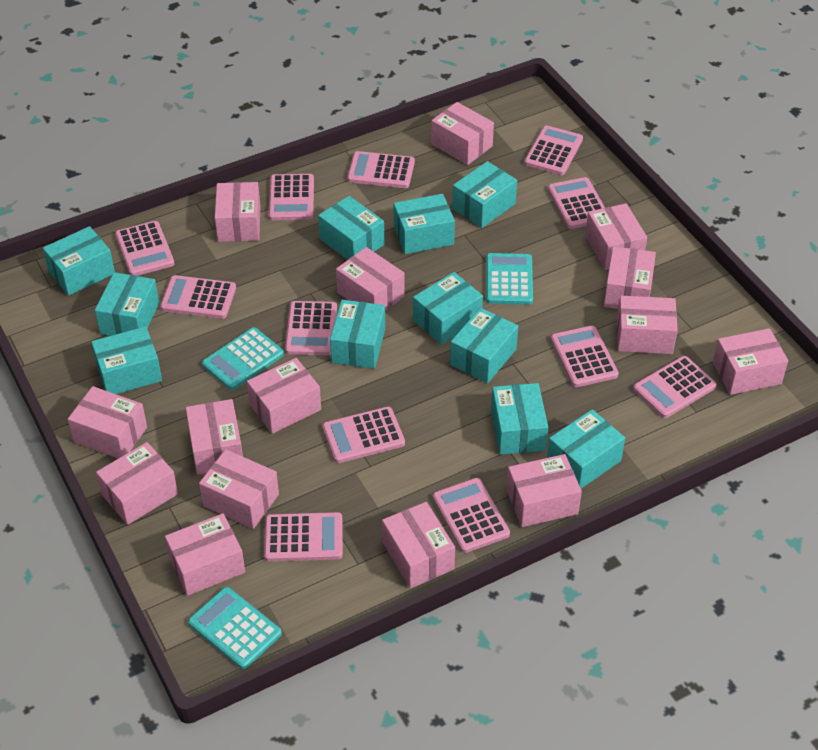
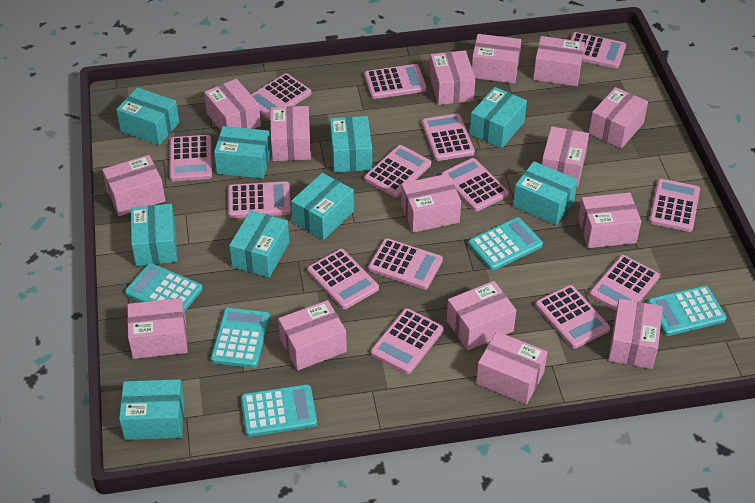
pink calculator: 12 -> 14
turquoise box: 11 -> 9
turquoise calculator: 3 -> 5

